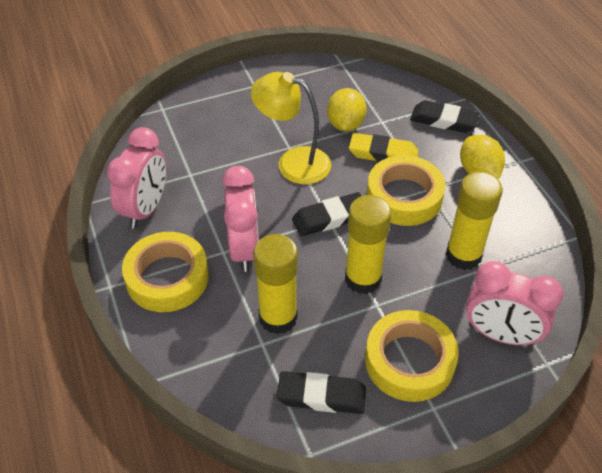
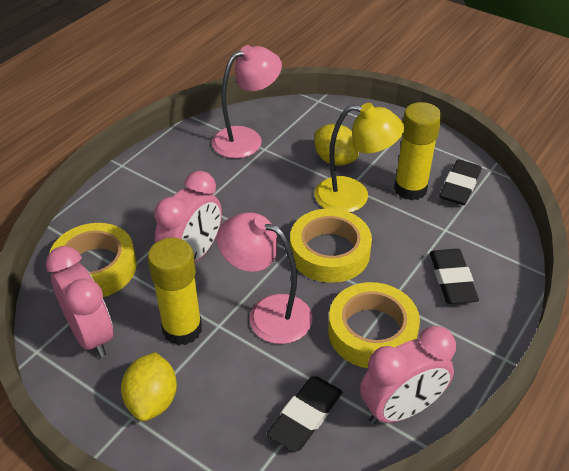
pink lamp: 0 -> 2
yellow eraser: 1 -> 0
yellow glue stick: 3 -> 2

